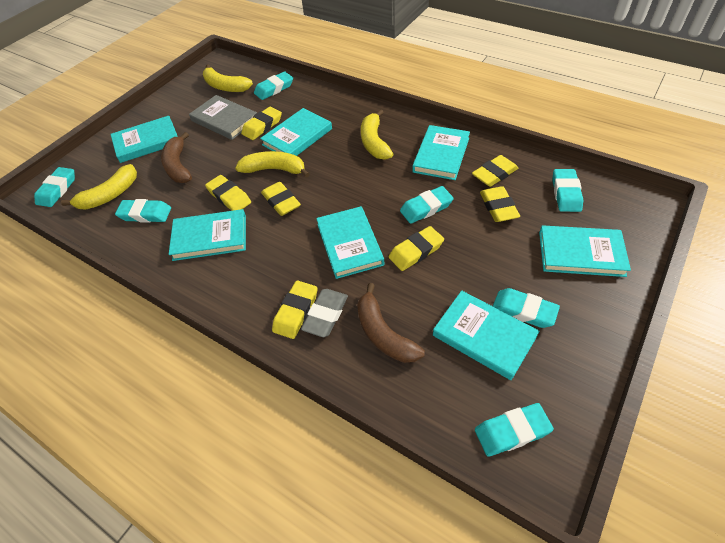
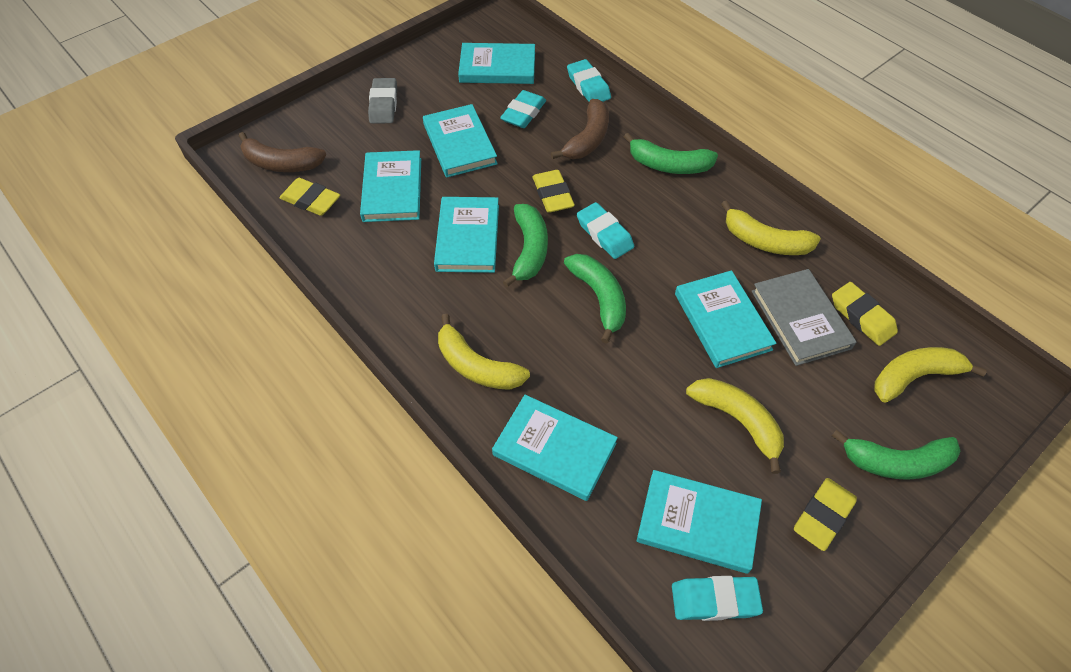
green banana: 0 -> 4
turquoise eraser: 7 -> 4
yellow eraser: 7 -> 4

